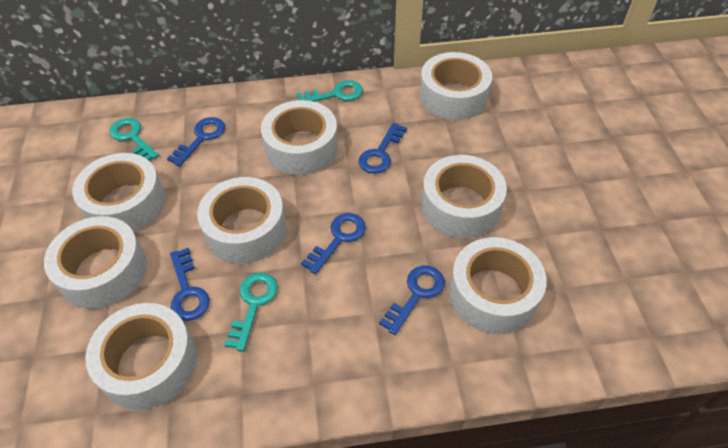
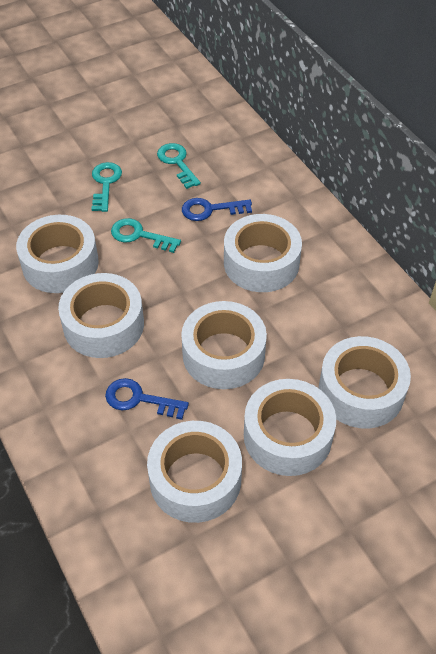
blue key: 5 -> 2
white tape: 8 -> 7

